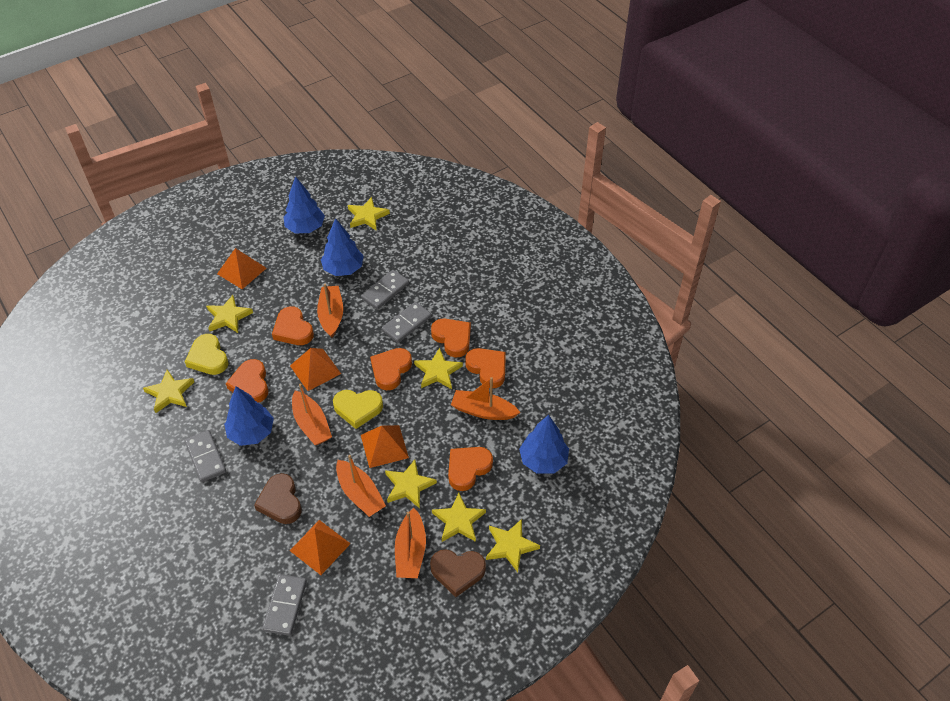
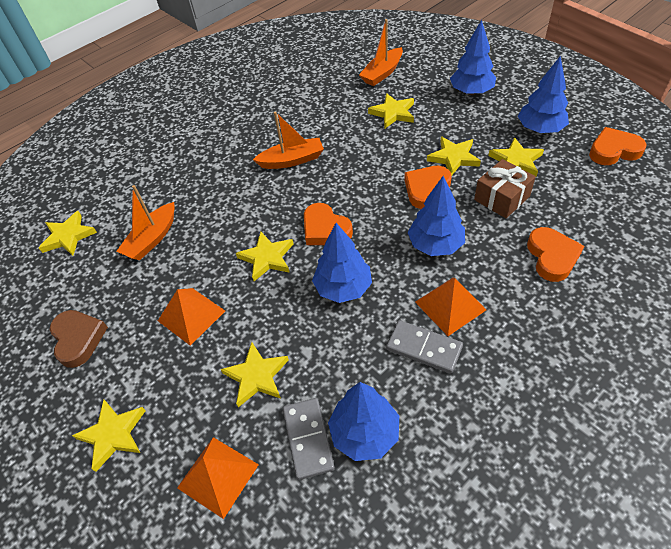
blue tree: 4 -> 5
brown gift: 0 -> 1
brown heart: 2 -> 1
grey domino: 4 -> 2
orange boat: 5 -> 3
orange heart: 6 -> 4
orange pyramid: 4 -> 3
yellow heart: 2 -> 0

